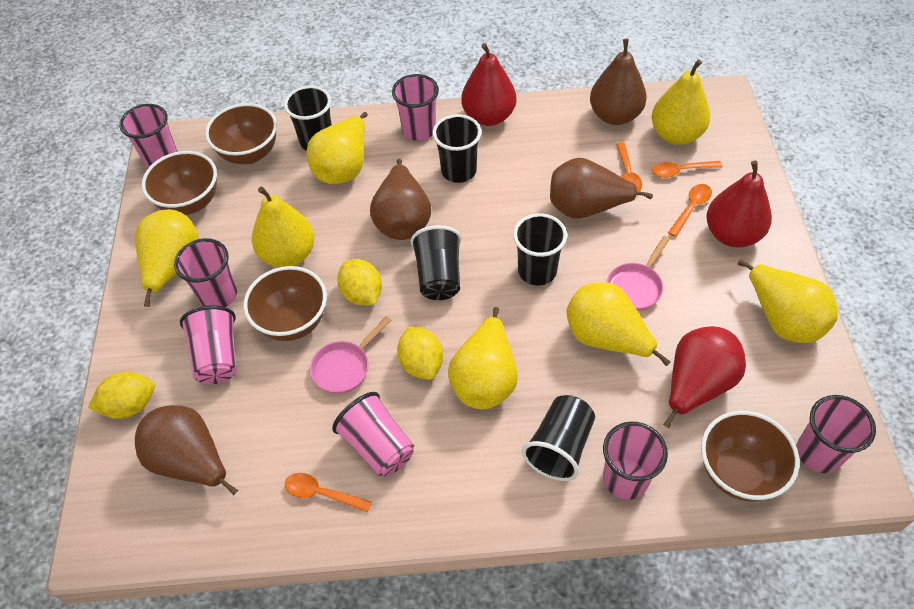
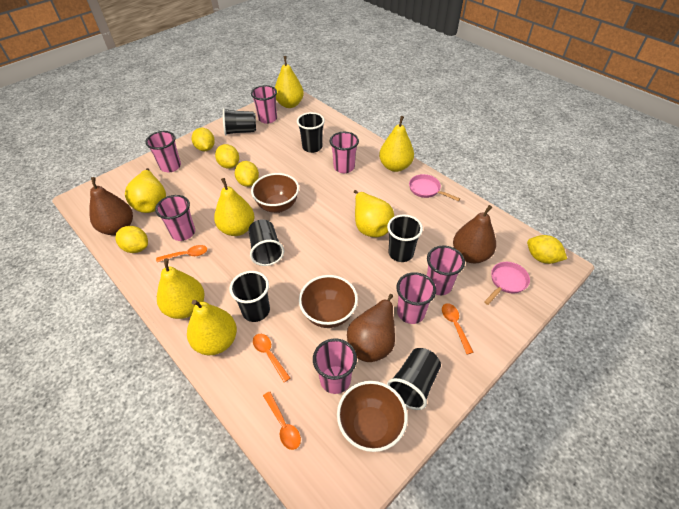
black cup: 5 -> 6
brown bowl: 4 -> 3
brown pear: 4 -> 3
red pear: 3 -> 0
yellow lemon: 3 -> 5

